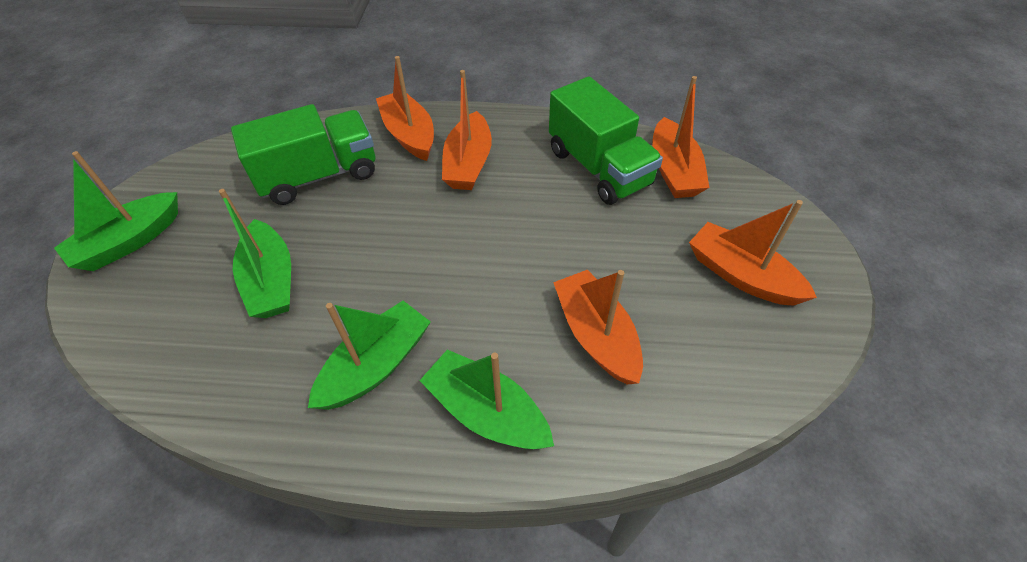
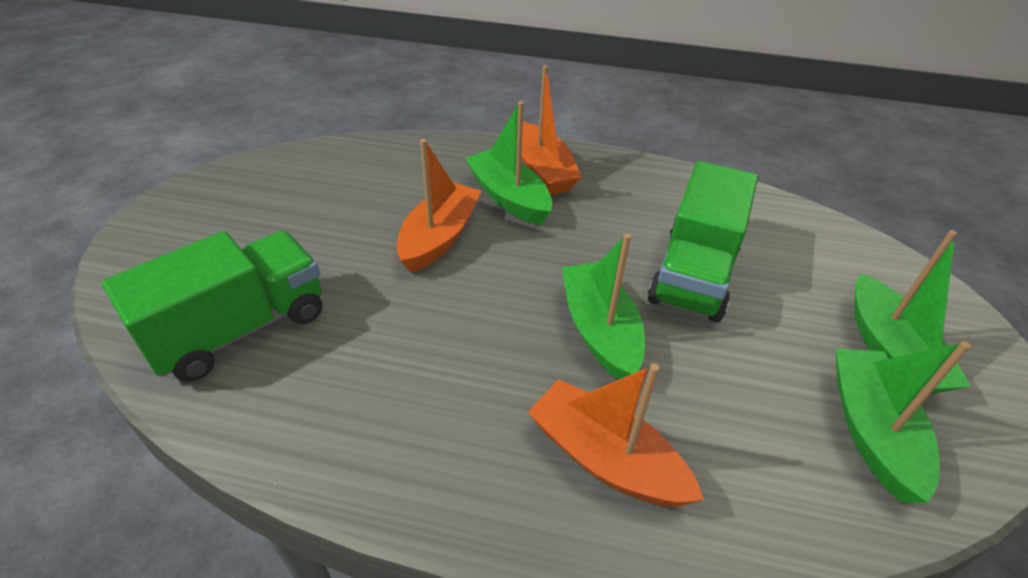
orange boat: 5 -> 3

